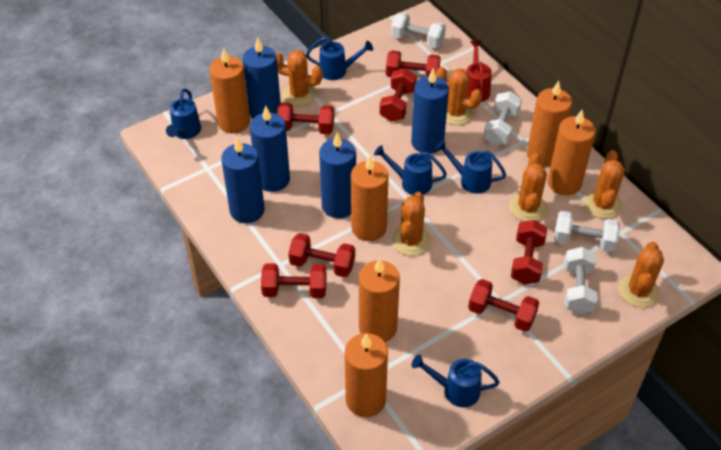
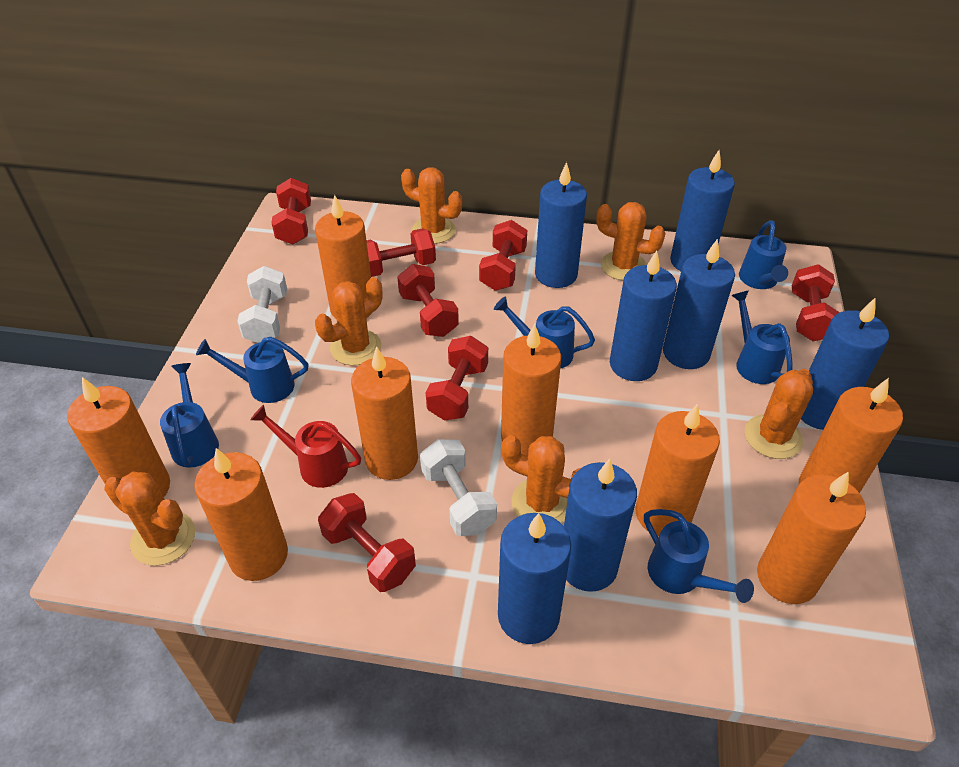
blue candle: 5 -> 7
blue watering can: 5 -> 6
orange candle: 6 -> 8
white dumbbell: 4 -> 2

